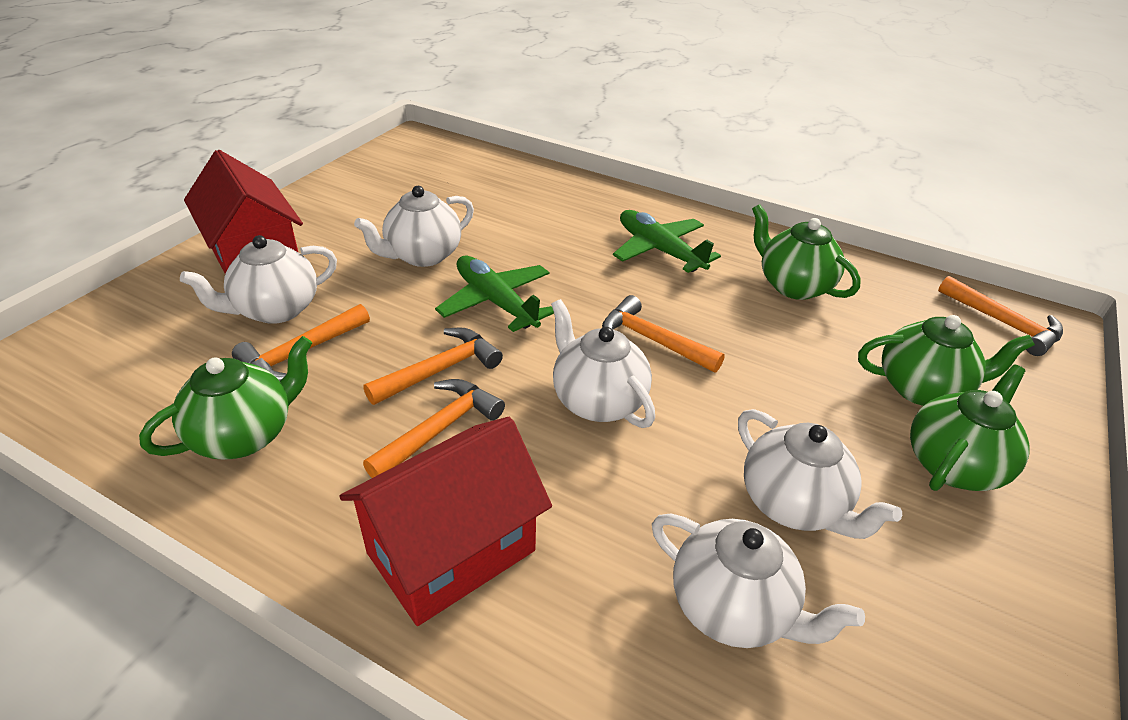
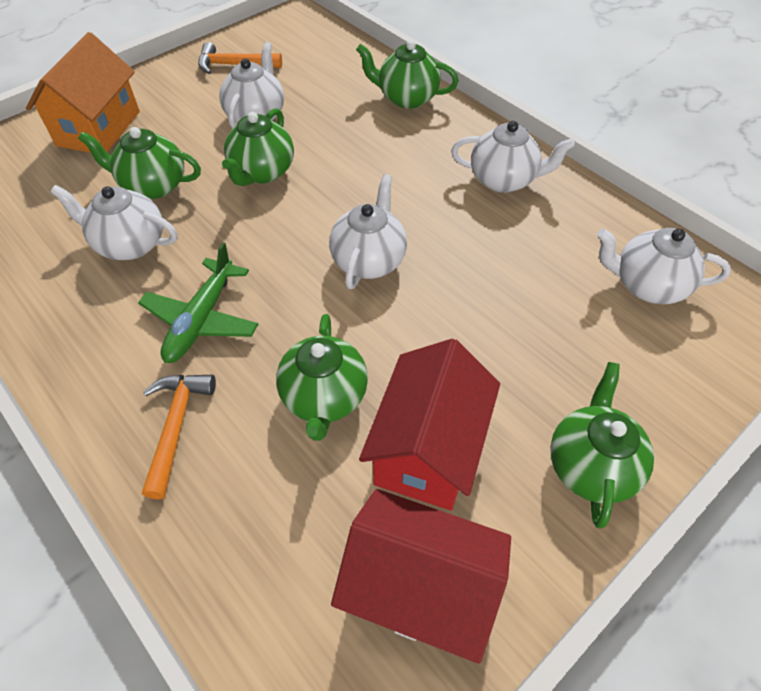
green plane: 2 -> 1
green teapot: 4 -> 5
orange hammer: 5 -> 2
orange house: 0 -> 1

